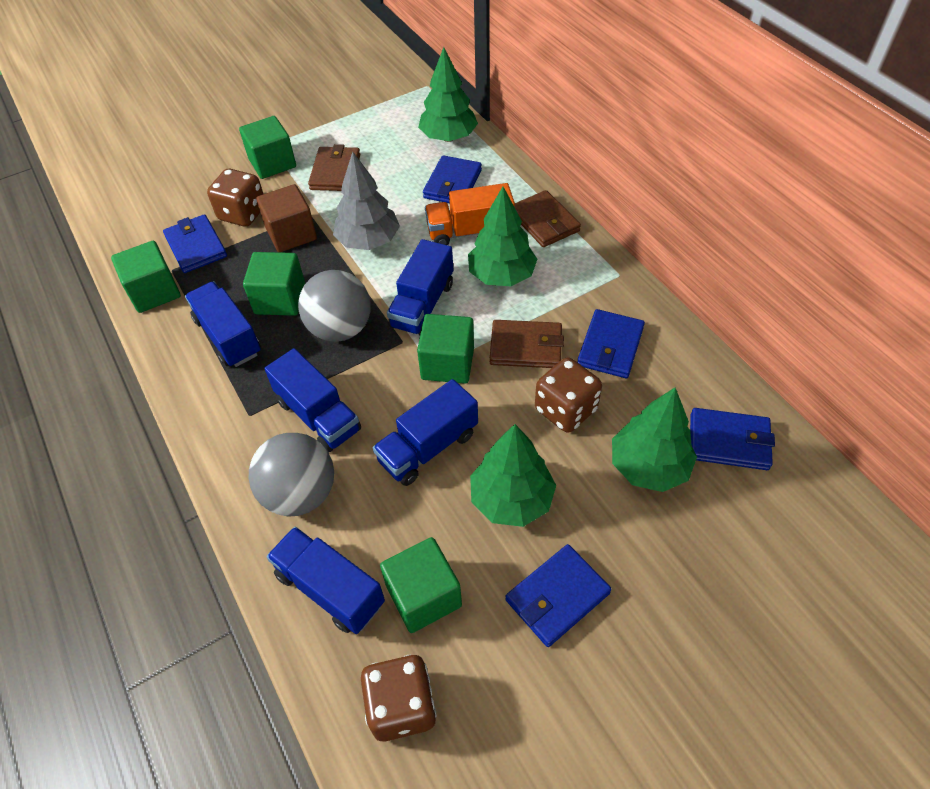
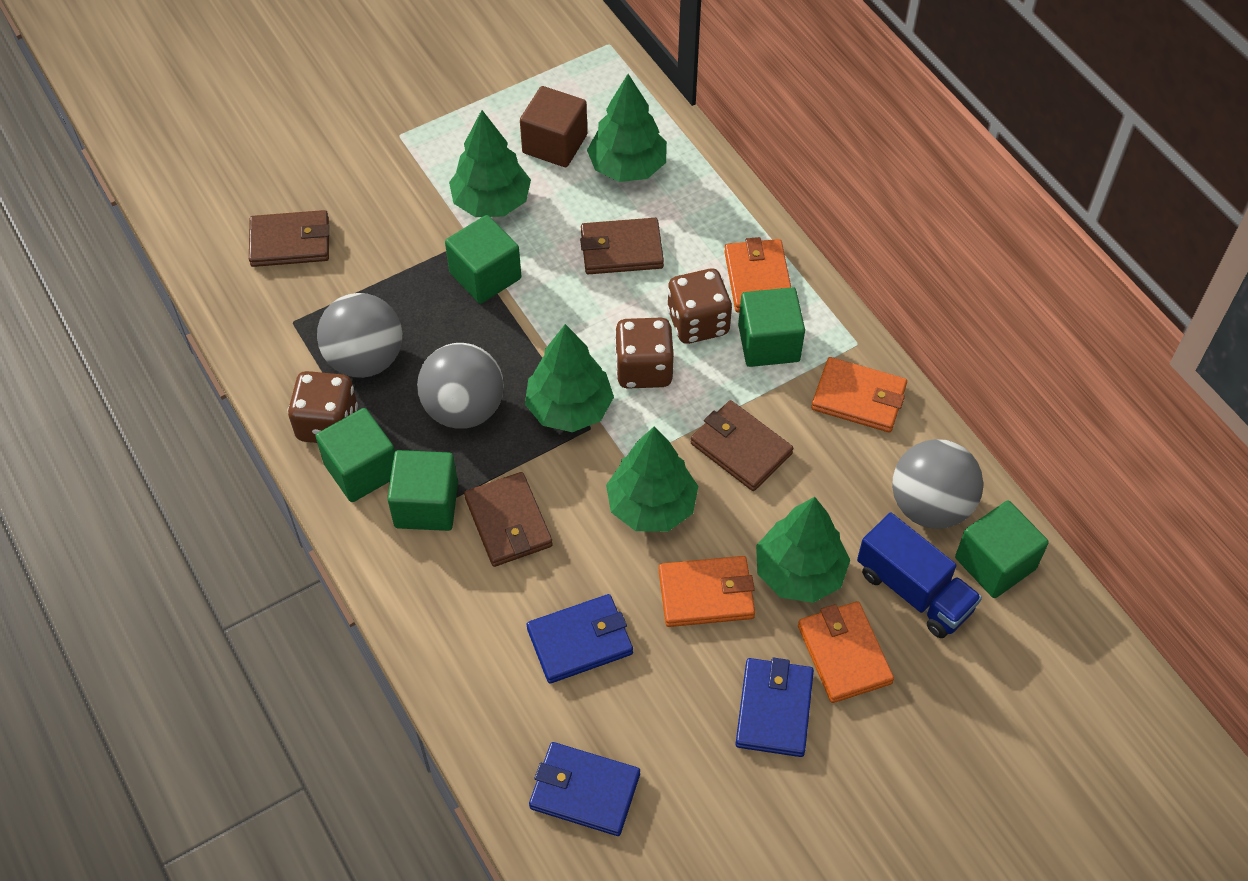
blue truck: 5 -> 1
blue wallet: 5 -> 3
brown wallet: 3 -> 4
green tree: 4 -> 5
grey ball: 2 -> 3
grey tree: 1 -> 0
orange truck: 1 -> 0
orange wallet: 0 -> 4

